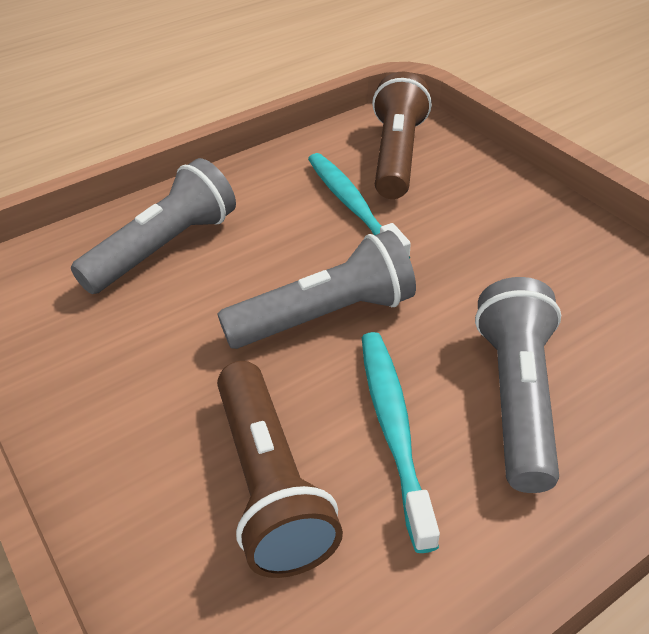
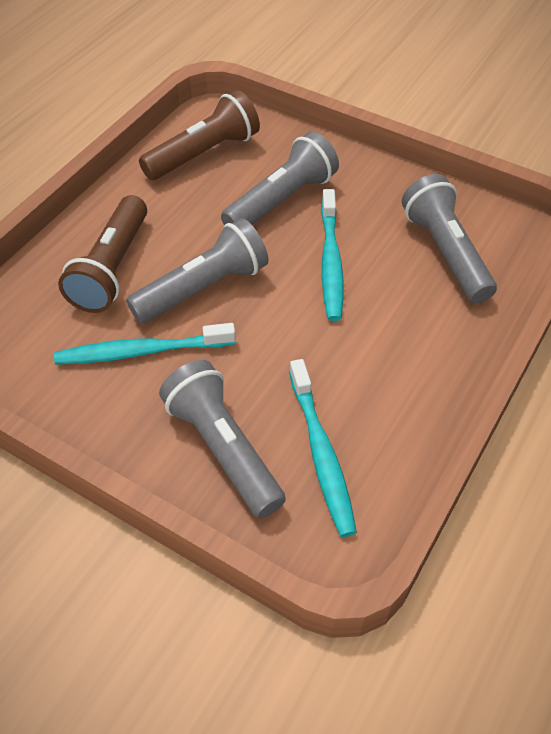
grey flashlight: 3 -> 4
turquoise toothbrush: 2 -> 3

